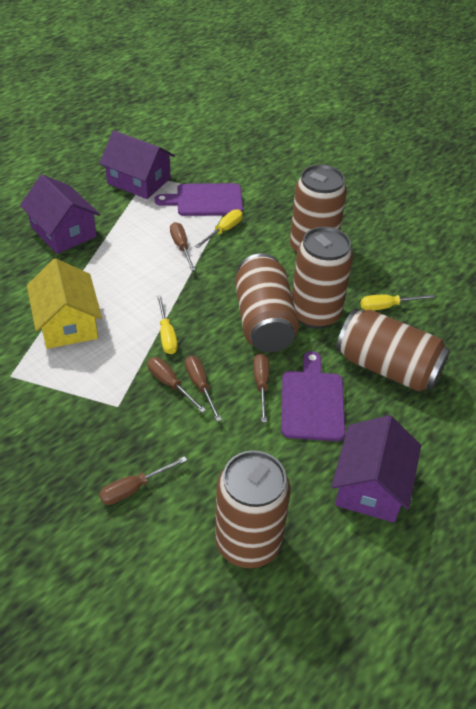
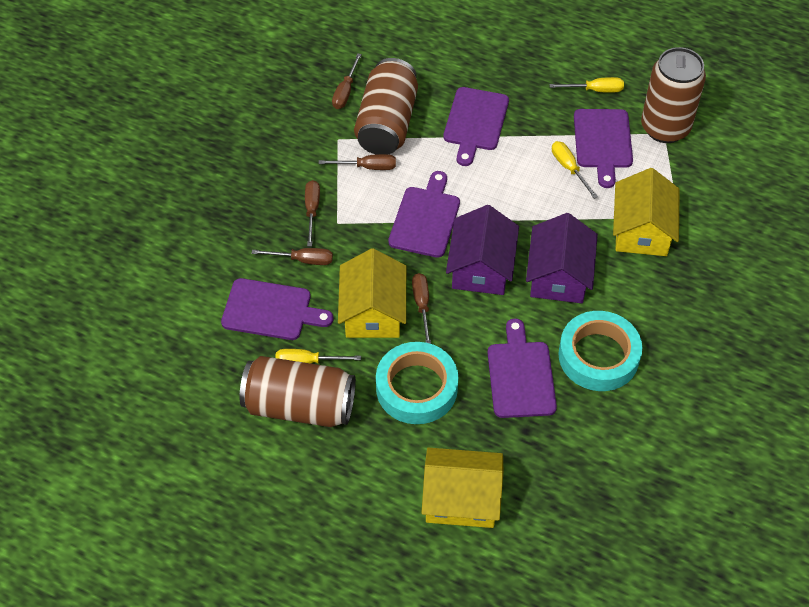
brown can: 5 -> 3
purple cutting board: 2 -> 5
purple house: 3 -> 2
turquoise tape: 0 -> 2
yellow house: 1 -> 3

